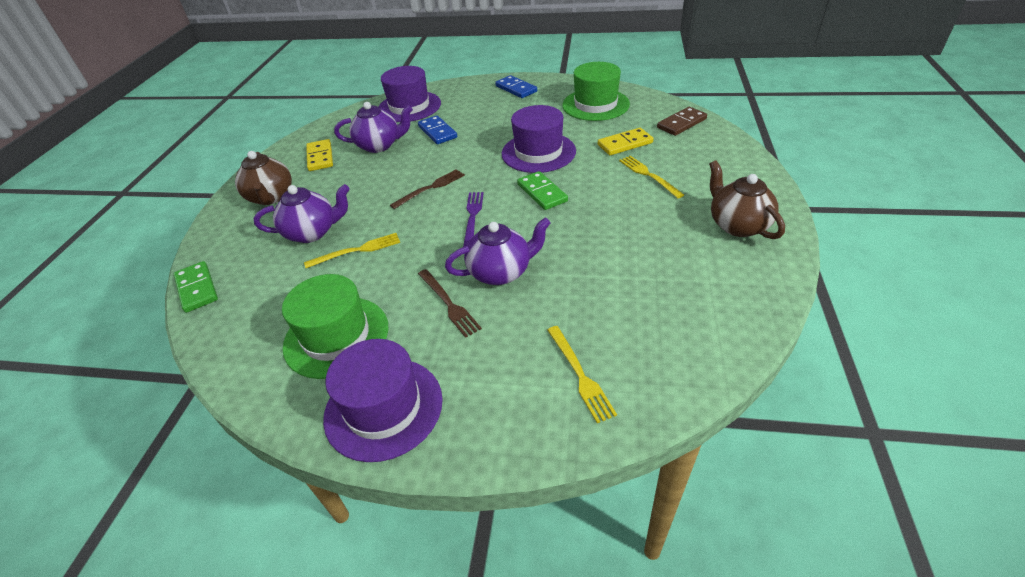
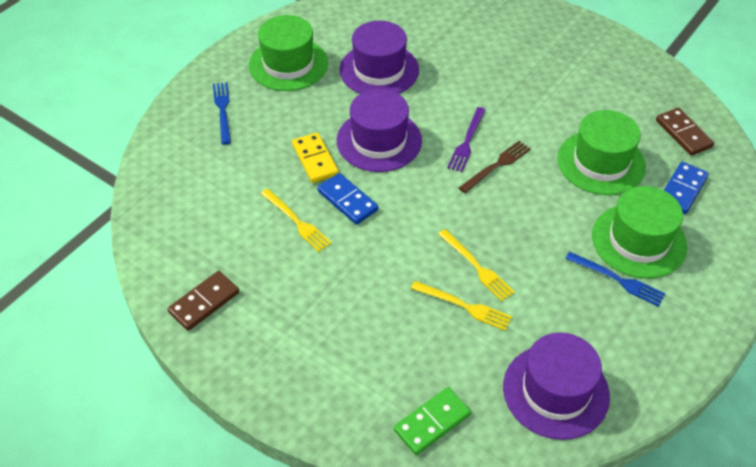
blue fork: 0 -> 2
brown domino: 1 -> 2
brown fork: 2 -> 1
brown teapot: 2 -> 0
green domino: 2 -> 1
green hat: 2 -> 3
purple teapot: 3 -> 0
yellow domino: 2 -> 1

